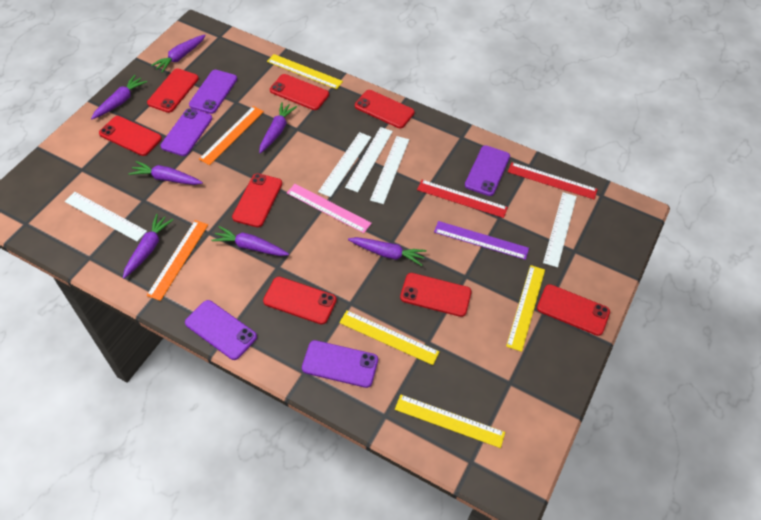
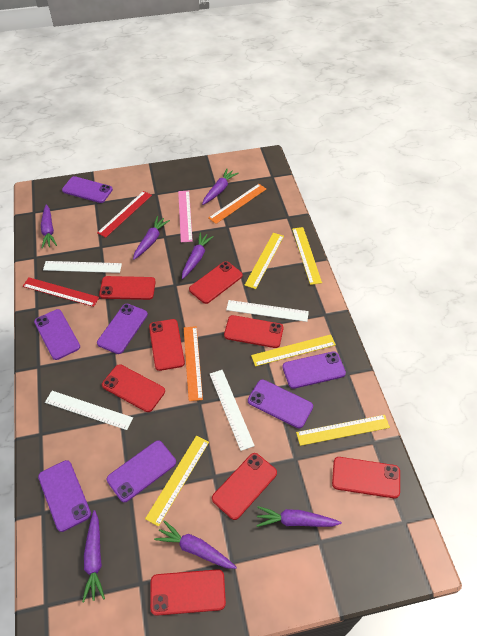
purple phone: 5 -> 7
purple ruler: 1 -> 0
white ruler: 5 -> 4
yellow ruler: 4 -> 5

